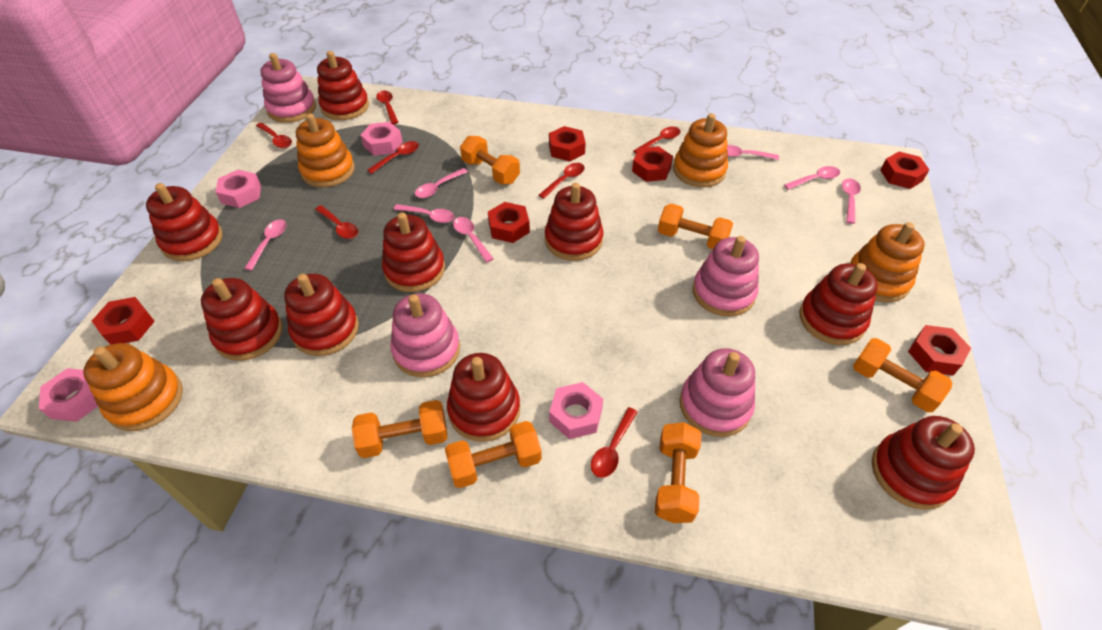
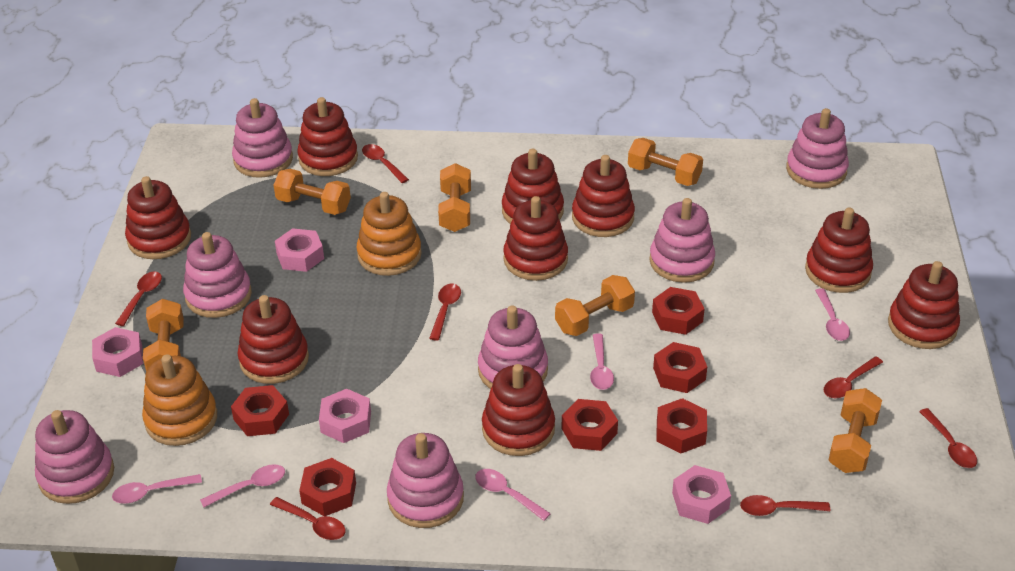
orange stacking toy: 4 -> 2
pink spoon: 7 -> 5
pink stacking toy: 4 -> 7

